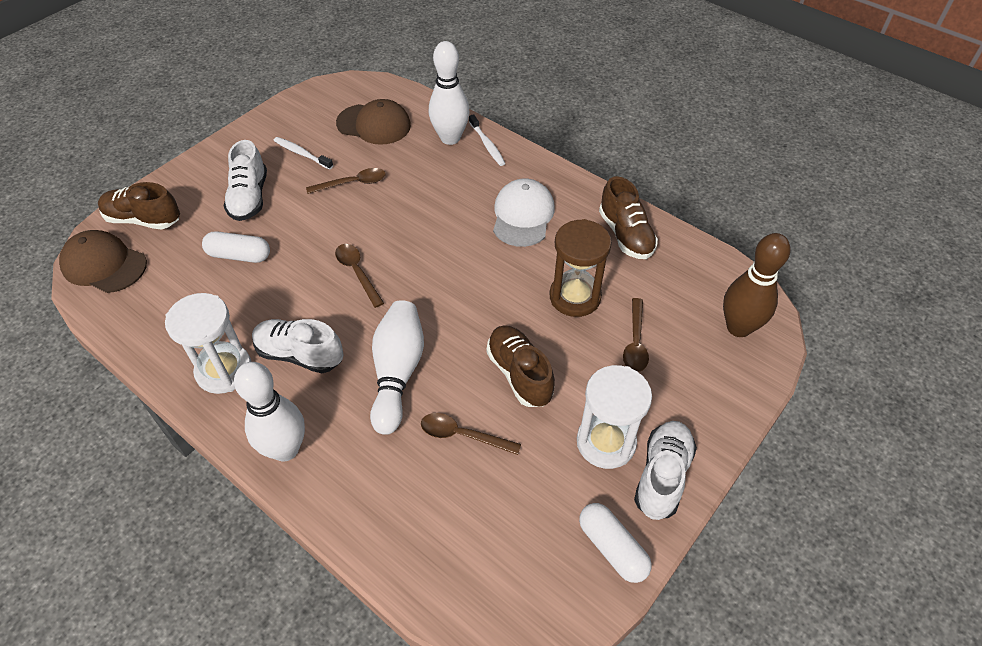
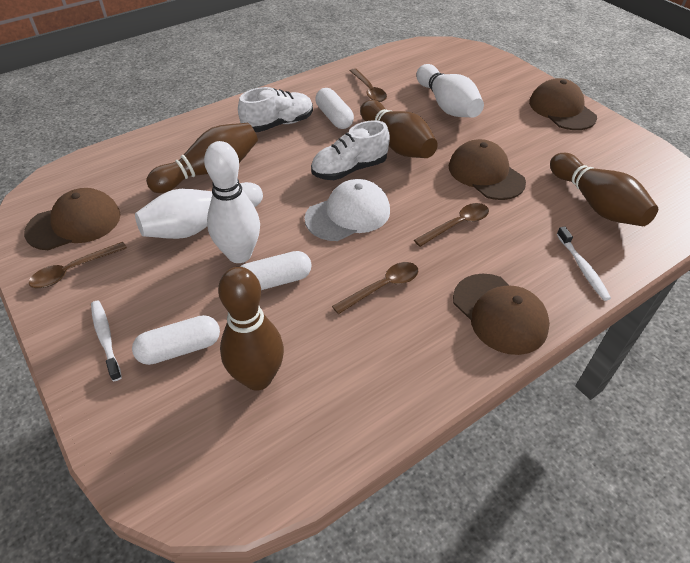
brown bowling pin: 1 -> 4
brown cap: 2 -> 4
brown hourglass: 1 -> 0
brown shoe: 3 -> 0
white capsule: 2 -> 3
white hourglass: 2 -> 0
white shoe: 3 -> 2

